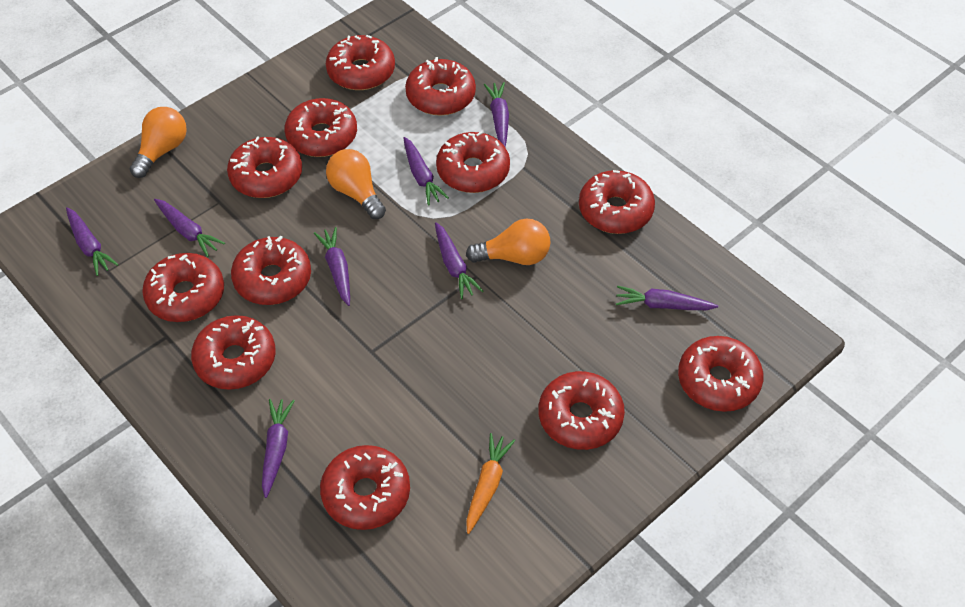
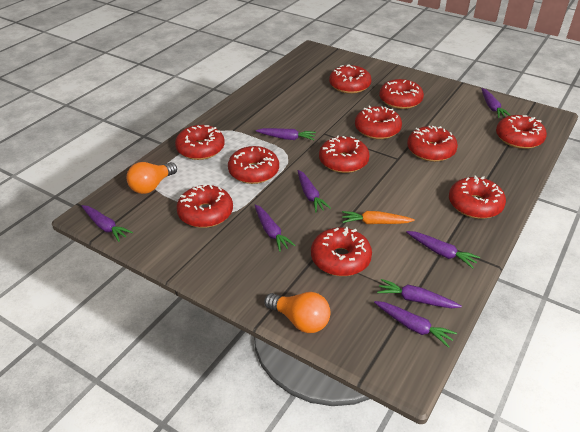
orange light bulb: 3 -> 2
red donut: 12 -> 11

